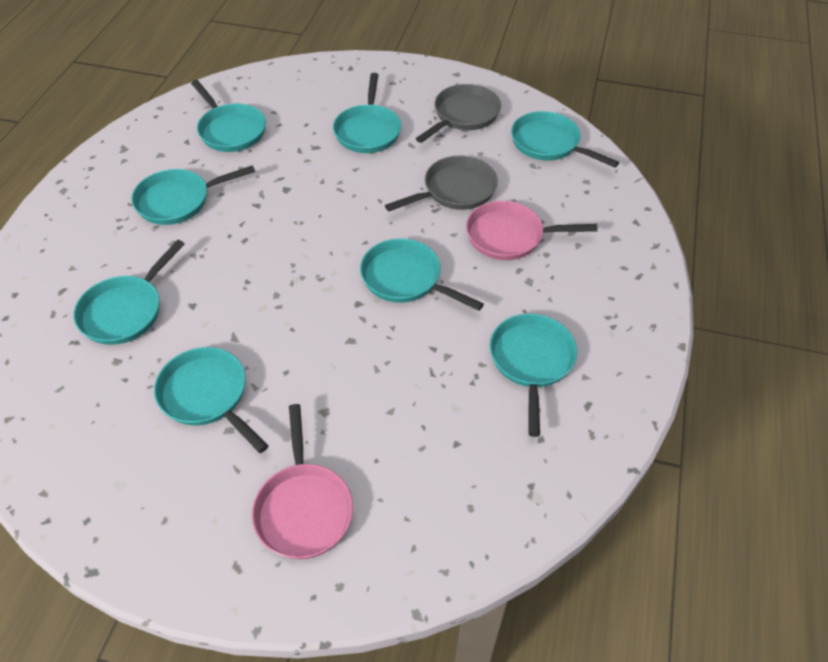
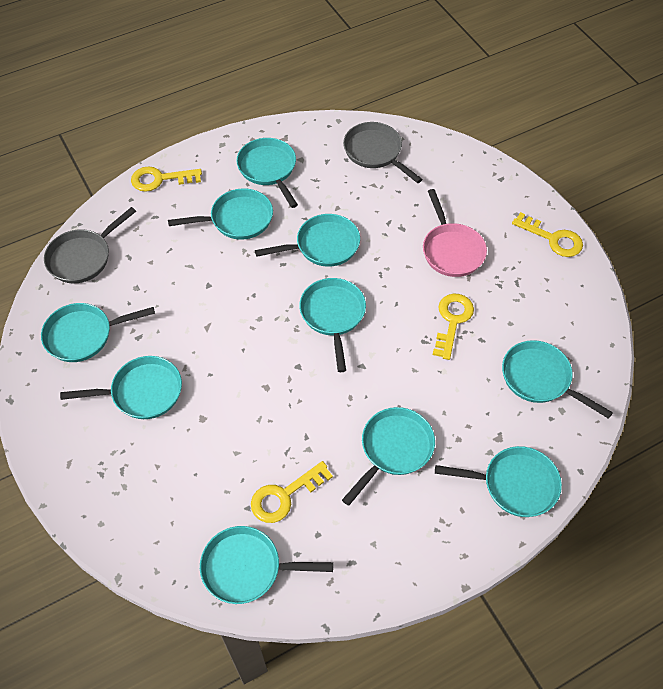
pink pan: 2 -> 1
turquoise pan: 8 -> 10
yellow key: 0 -> 4

